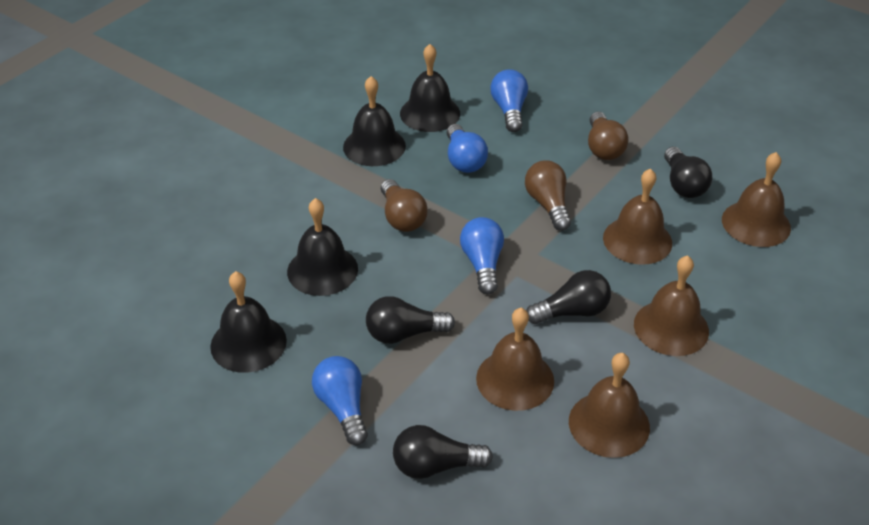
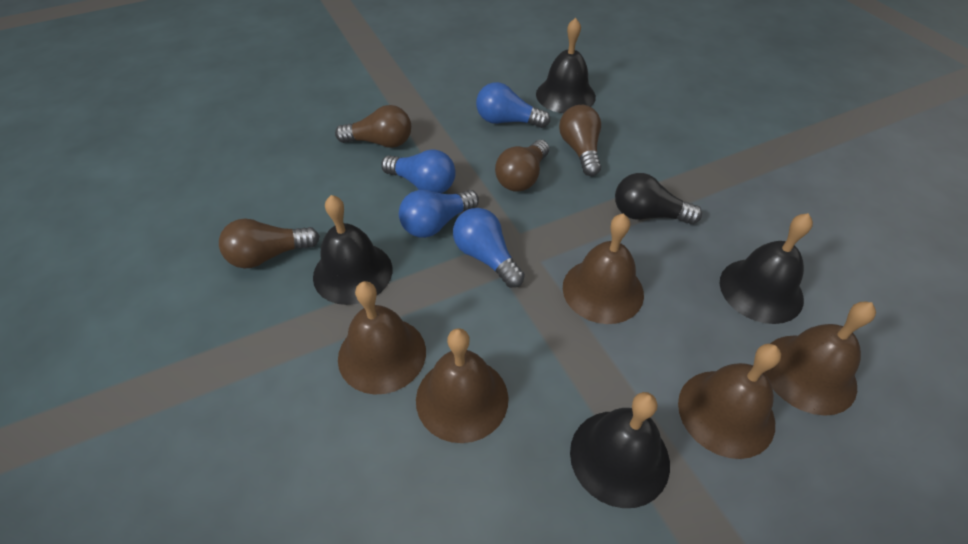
black light bulb: 4 -> 1
brown light bulb: 3 -> 4

